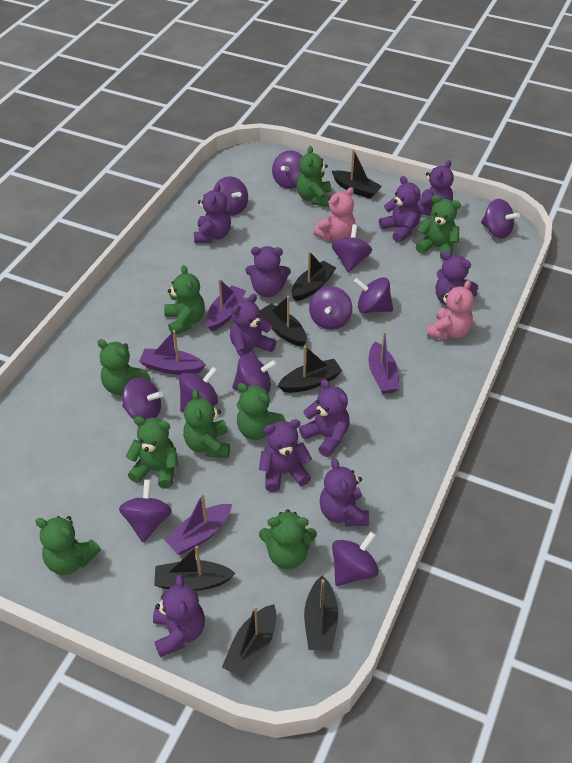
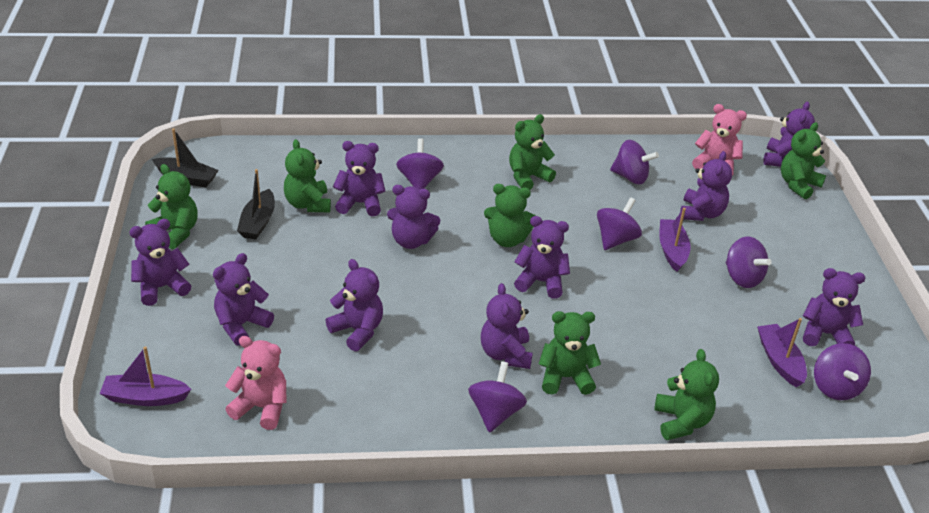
black boat: 7 -> 2
green teddy bear: 9 -> 7
purple boat: 4 -> 3
purple spinning top: 11 -> 6

